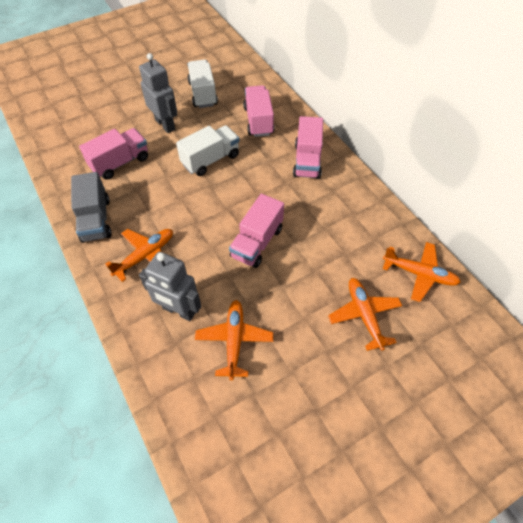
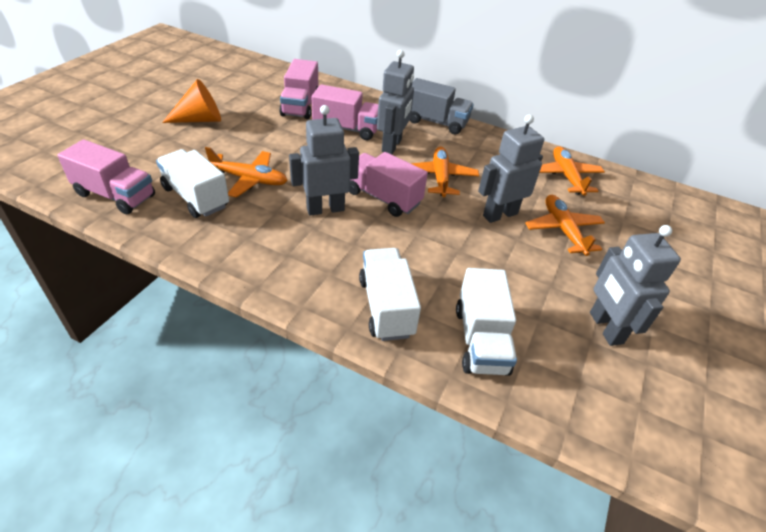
grey robot: 2 -> 4
orange cone: 0 -> 1
white truck: 2 -> 3

